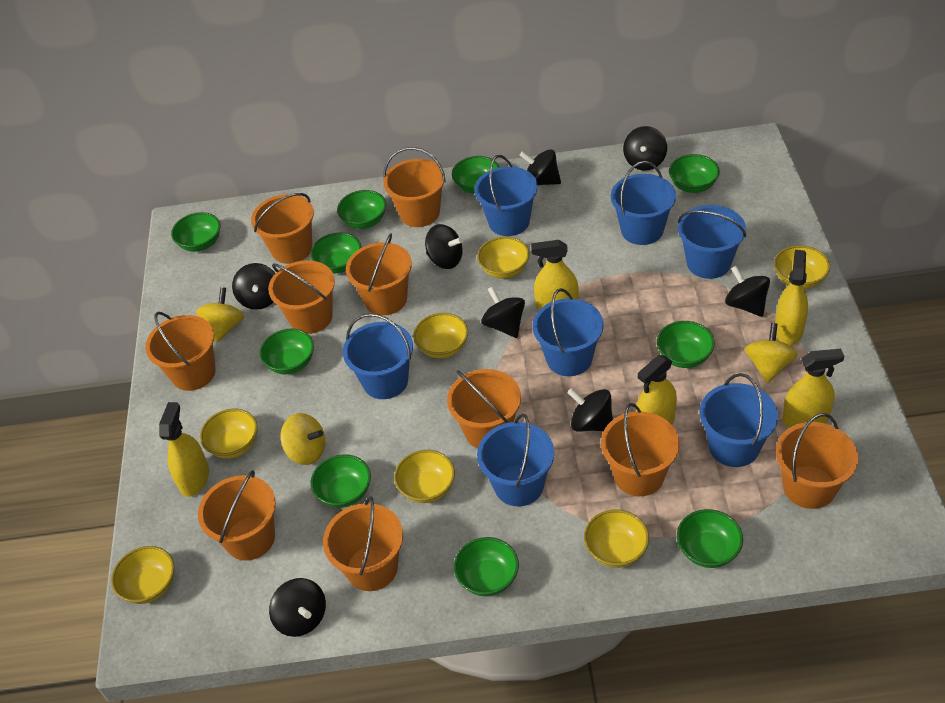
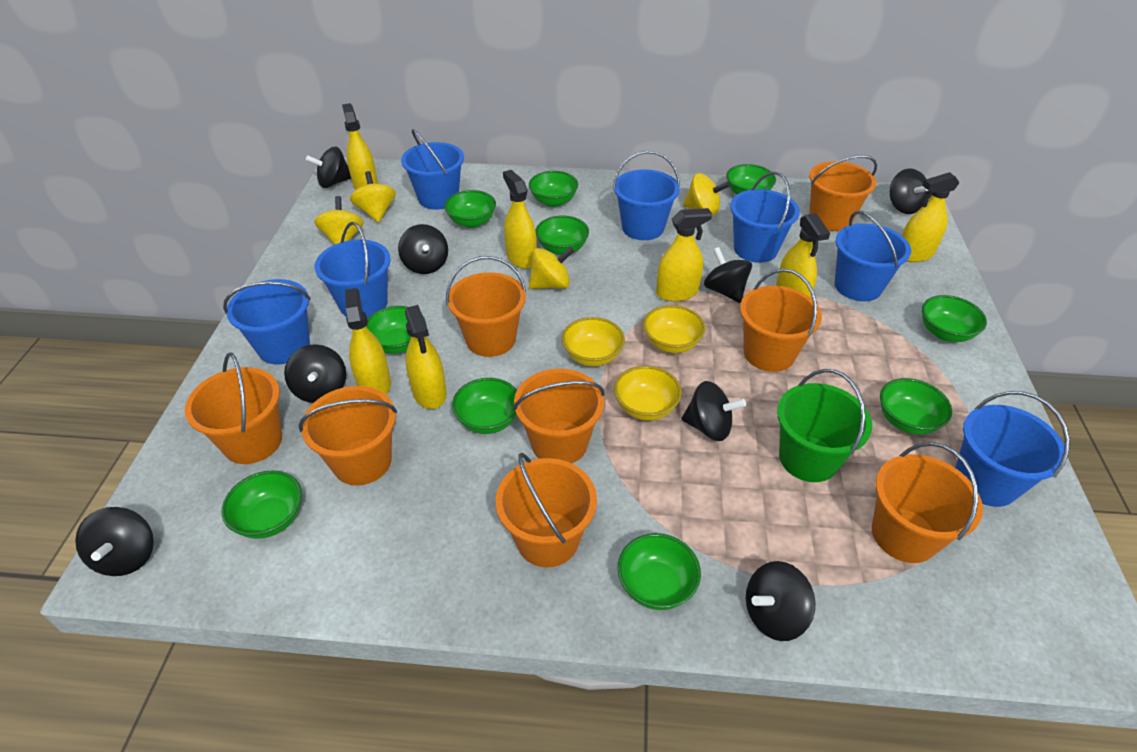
green bucket: 0 -> 1
orange bucket: 10 -> 8
yellow bowl: 7 -> 3
yellow spinning top: 3 -> 4
yellow spray bottle: 5 -> 7

